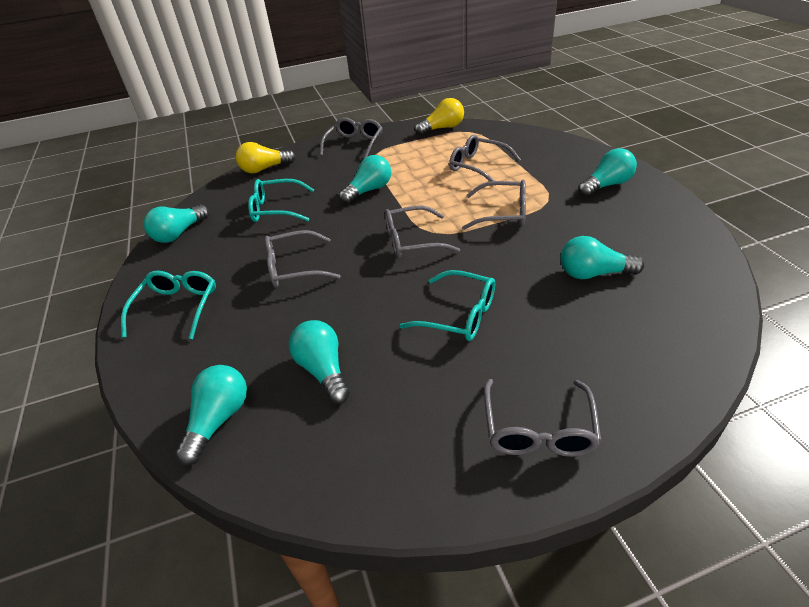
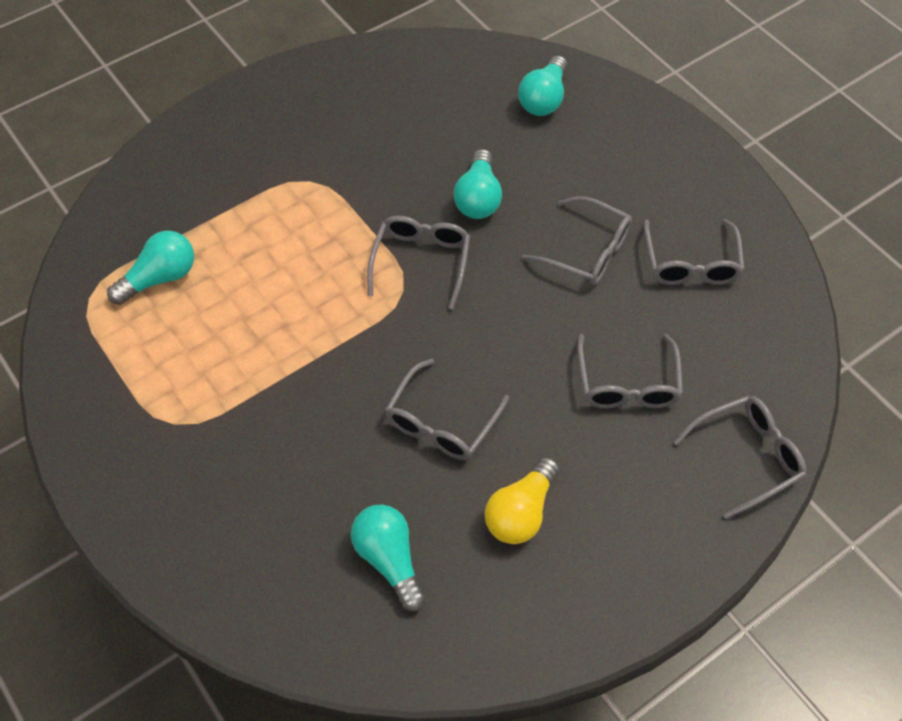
turquoise glasses: 3 -> 0
turquoise light bulb: 6 -> 4
yellow light bulb: 2 -> 1

